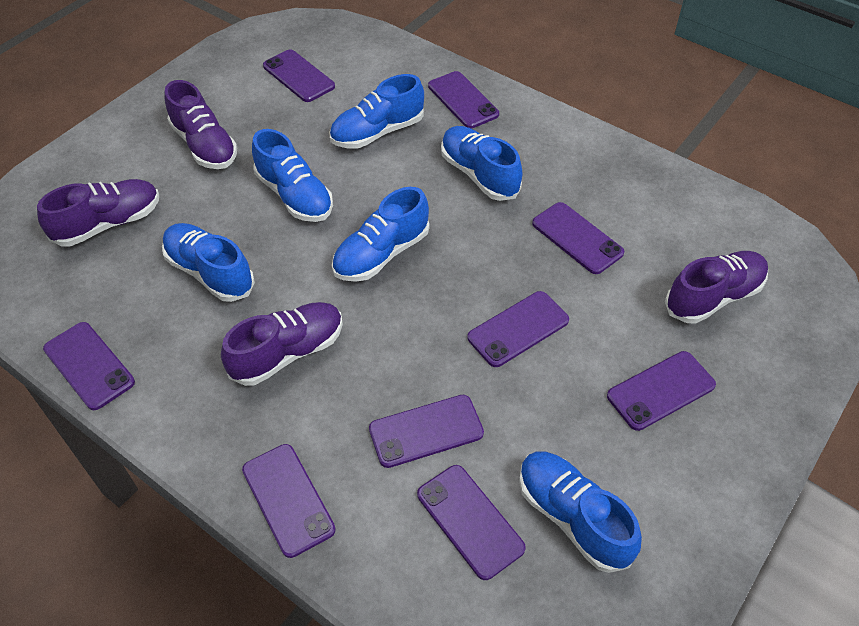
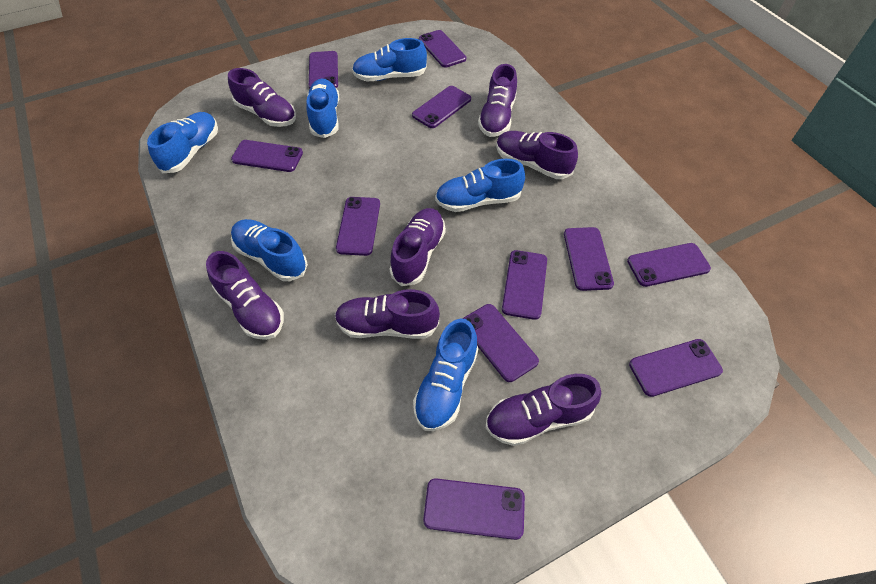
purple phone: 9 -> 11
purple shoe: 4 -> 7

